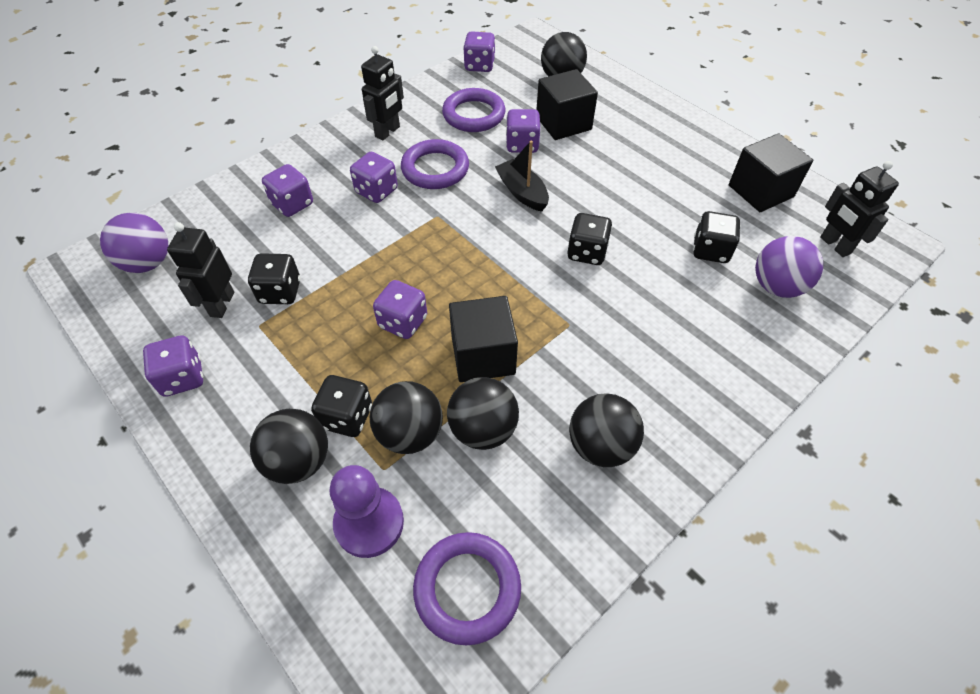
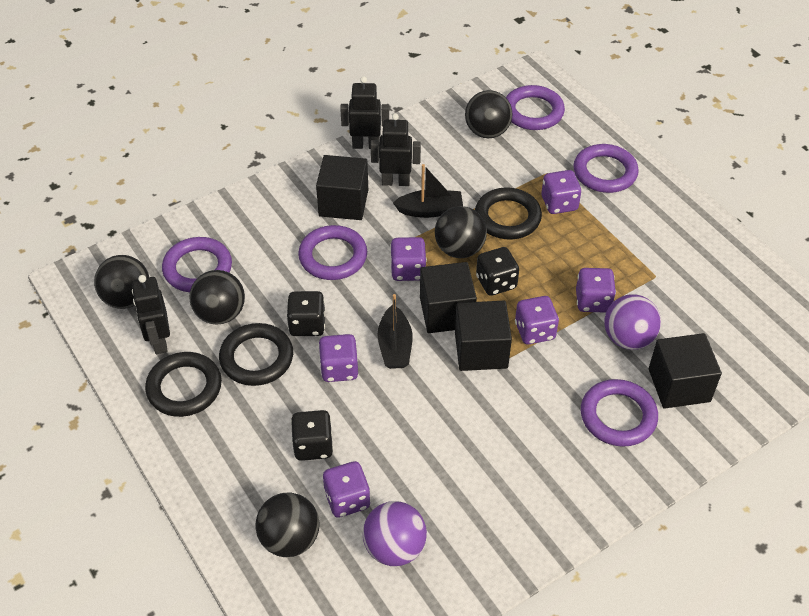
black boat: 1 -> 2
black cube: 3 -> 4
black dice: 4 -> 3
black ring: 0 -> 3
purple pawn: 1 -> 0
purple ring: 3 -> 5

